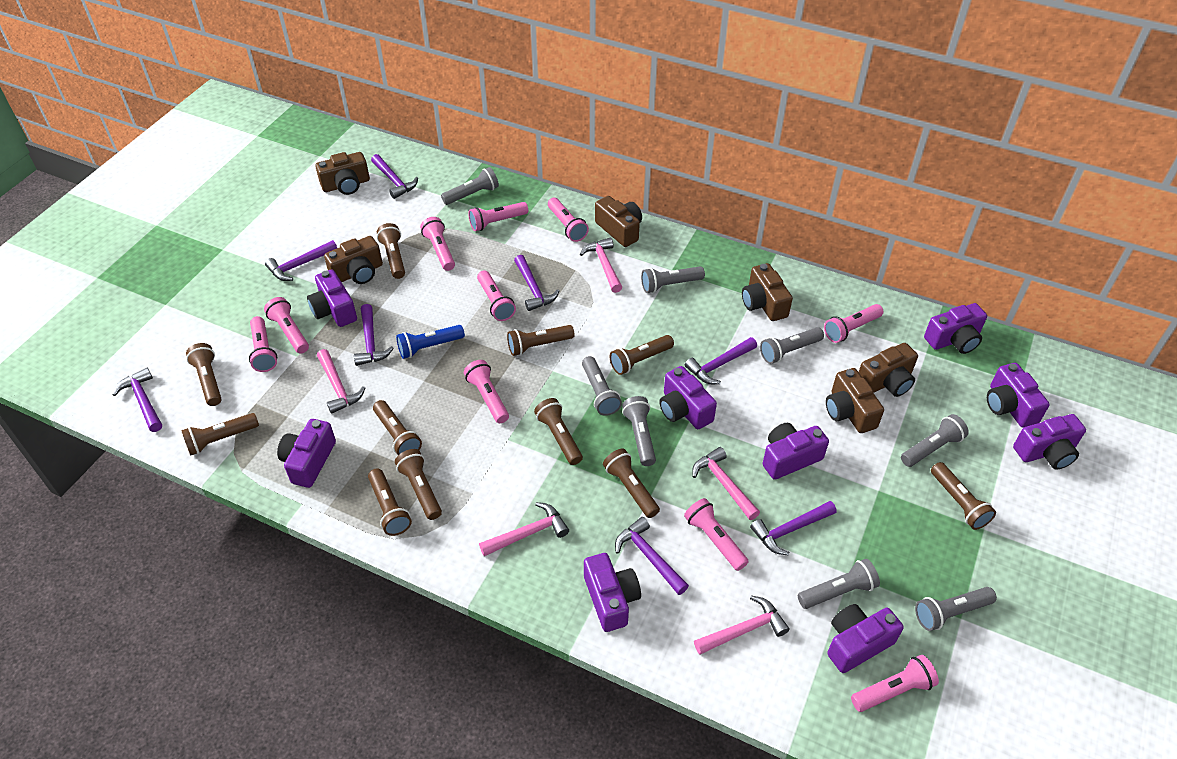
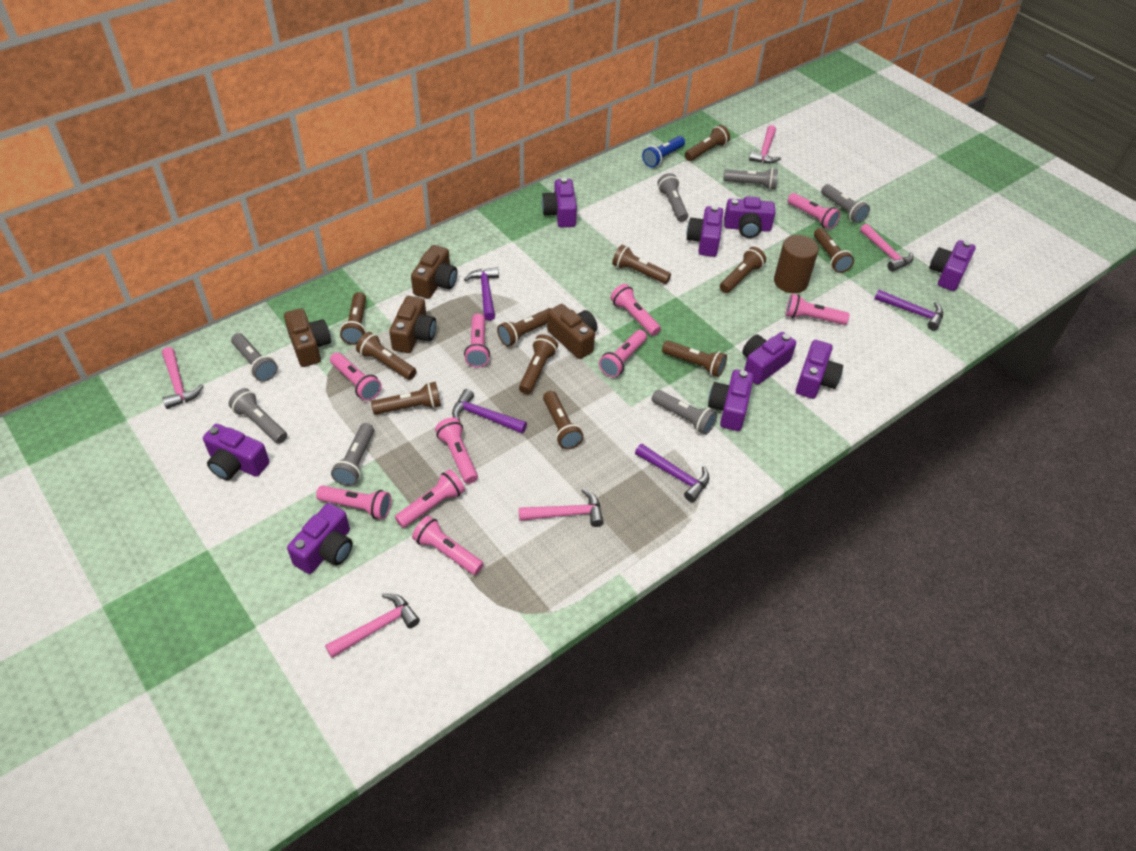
brown camera: 6 -> 4
brown cylinder: 0 -> 1
grey flashlight: 8 -> 7
purple hammer: 8 -> 4

